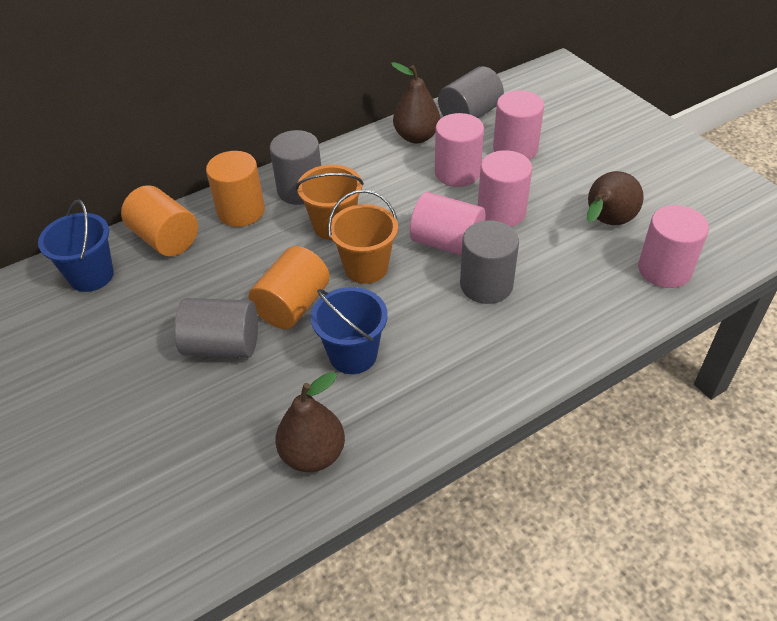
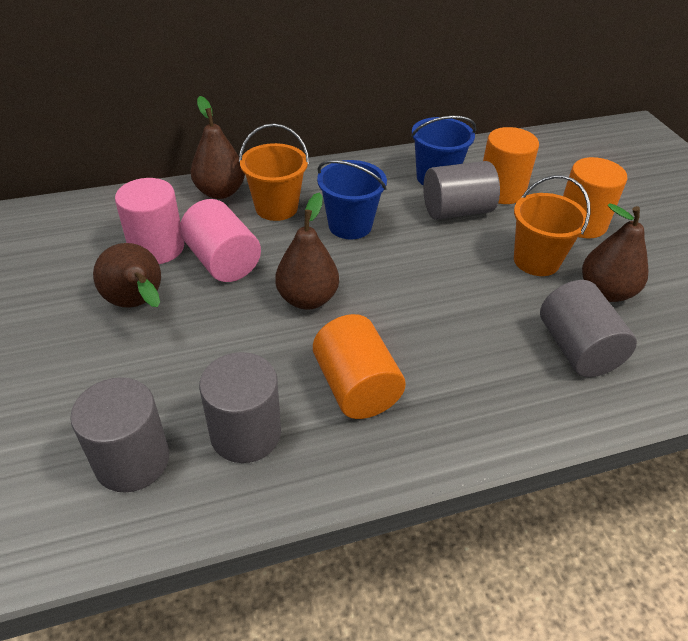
brown pear: 3 -> 4
pink cylinder: 5 -> 2

